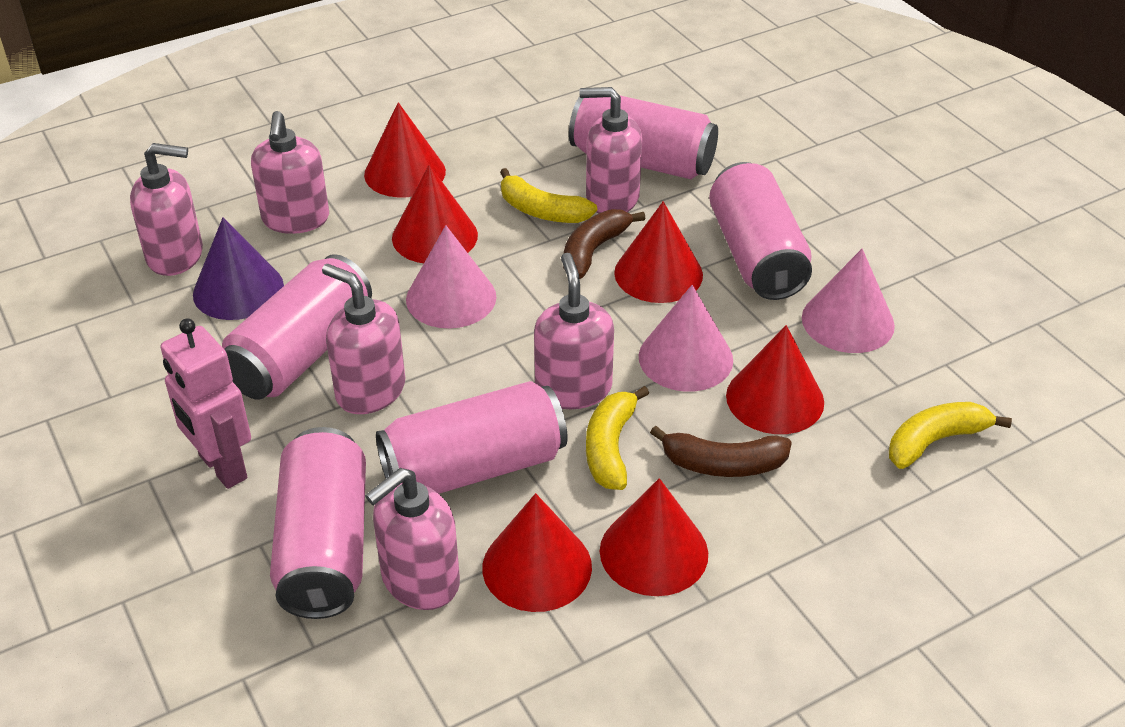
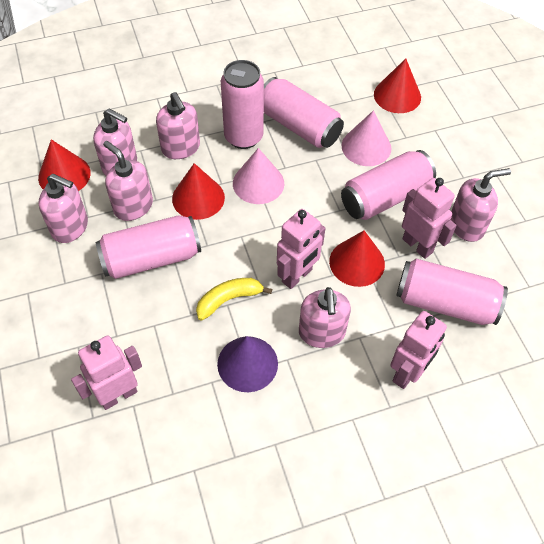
brown banana: 2 -> 0
pink cone: 3 -> 2
pink robot: 1 -> 4
red cone: 6 -> 4
yellow banana: 3 -> 1

